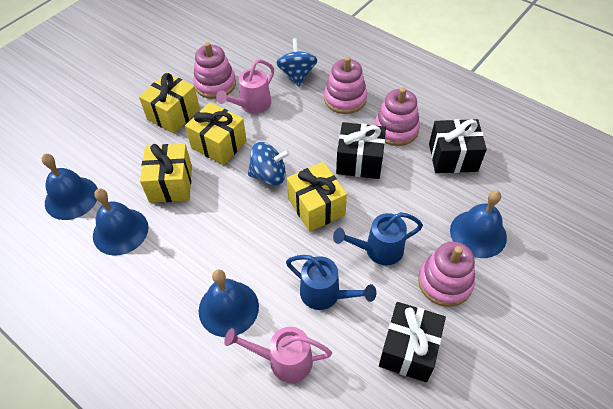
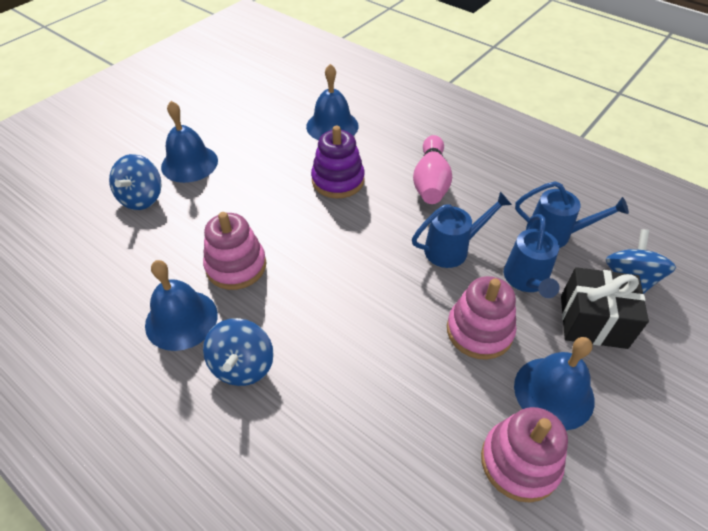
black gift: 3 -> 1
blue spinning top: 2 -> 3
blue watering can: 2 -> 3
pink bowling pin: 0 -> 1
pink stacking toy: 4 -> 3
pink watering can: 2 -> 0
purple stacking toy: 0 -> 1
yellow gift: 4 -> 0

